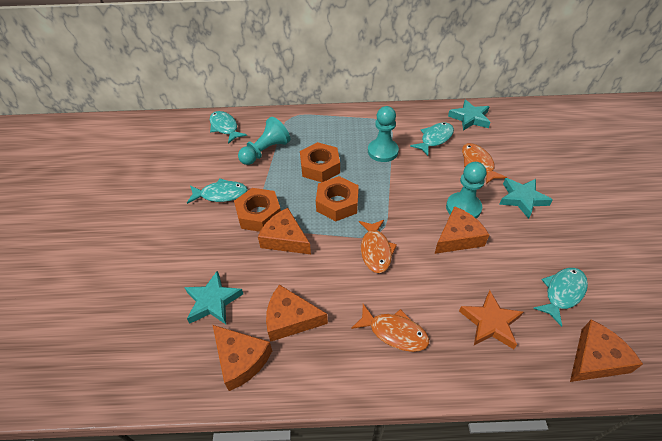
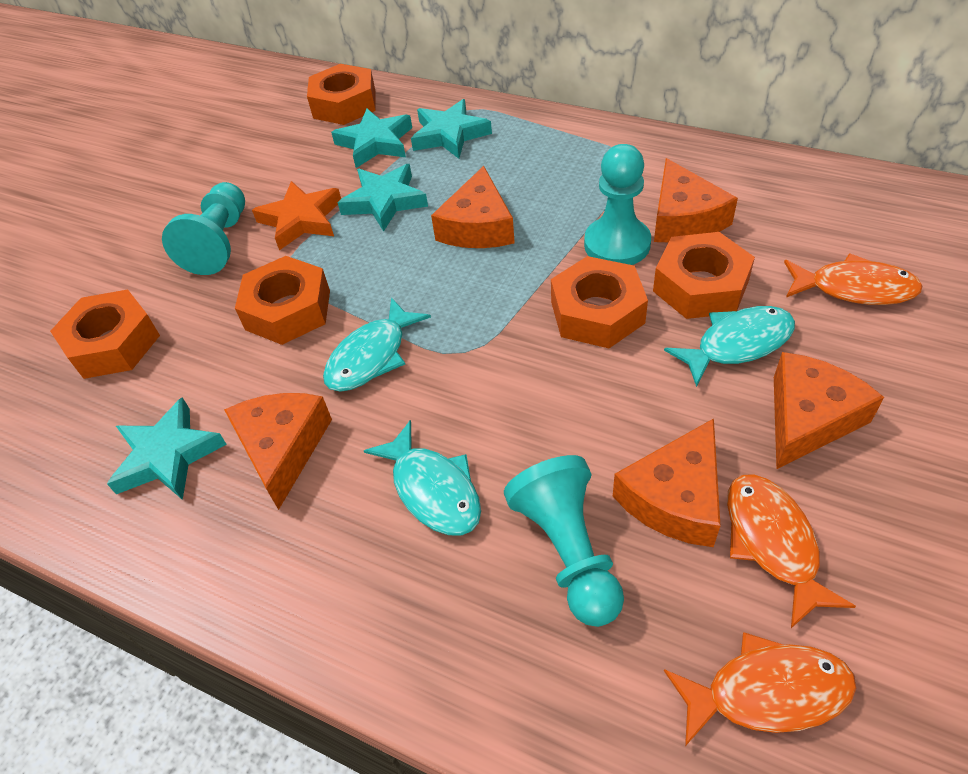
orange nut: 3 -> 5
turquoise fish: 4 -> 3
turquoise star: 3 -> 4

